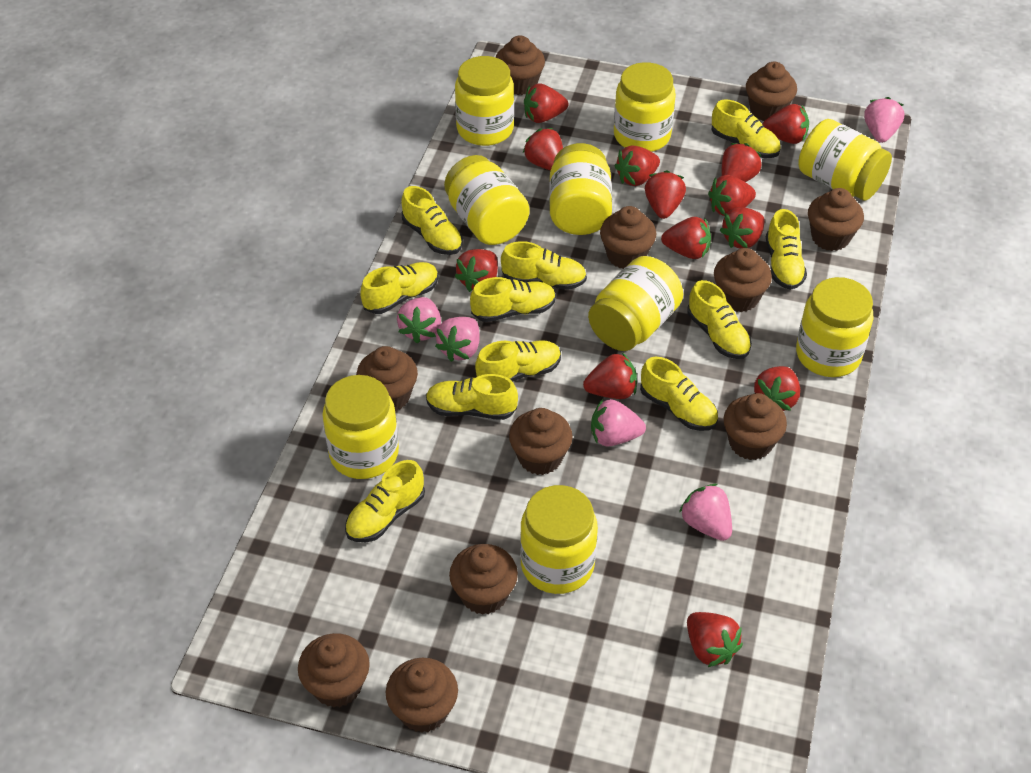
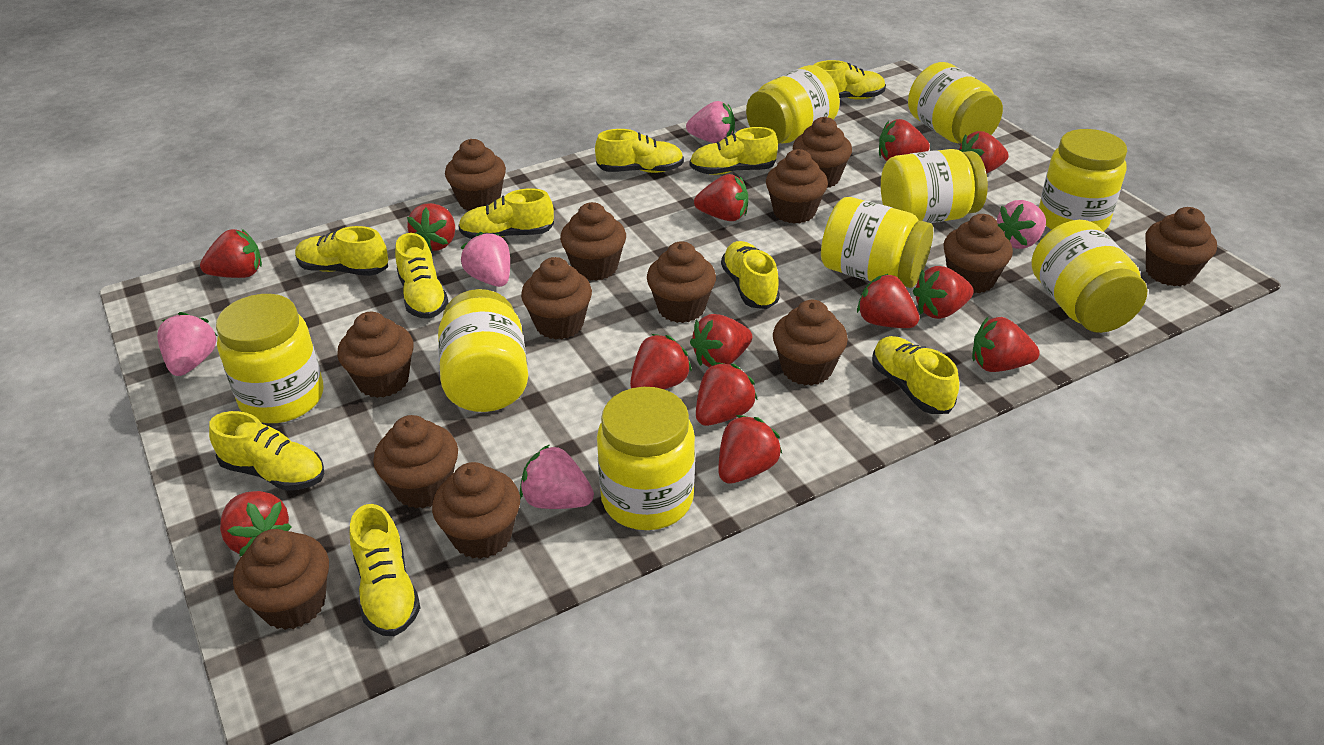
brown cupcake: 11 -> 13
yellow shoe: 11 -> 10

